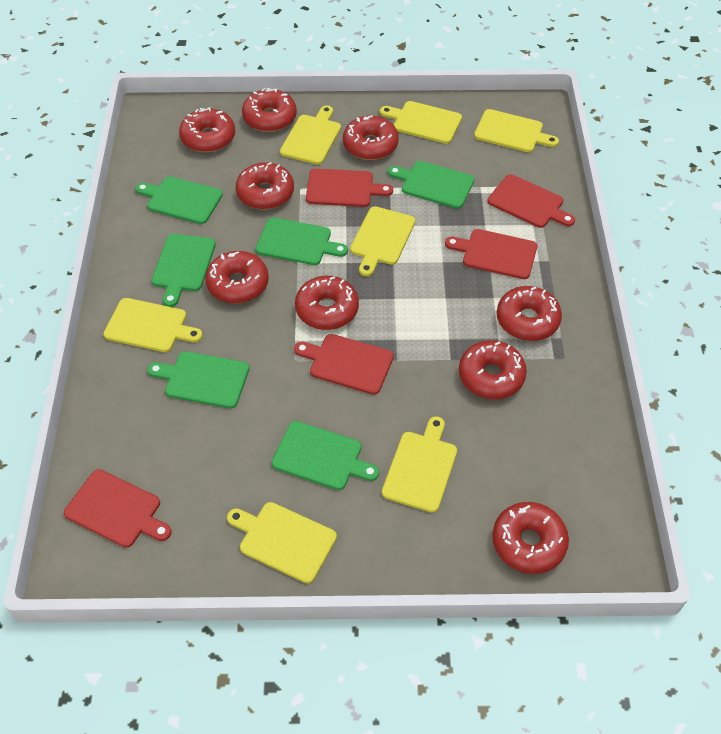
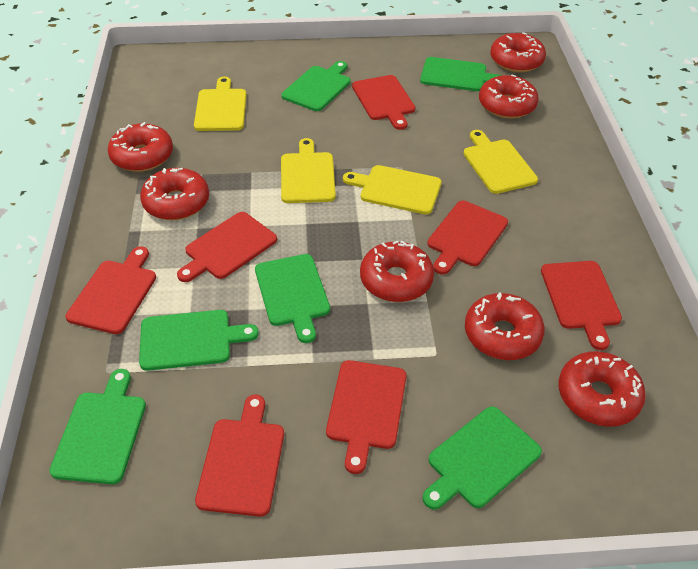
red cutting board: 5 -> 7
red donut: 9 -> 7
yellow cutting board: 7 -> 4

